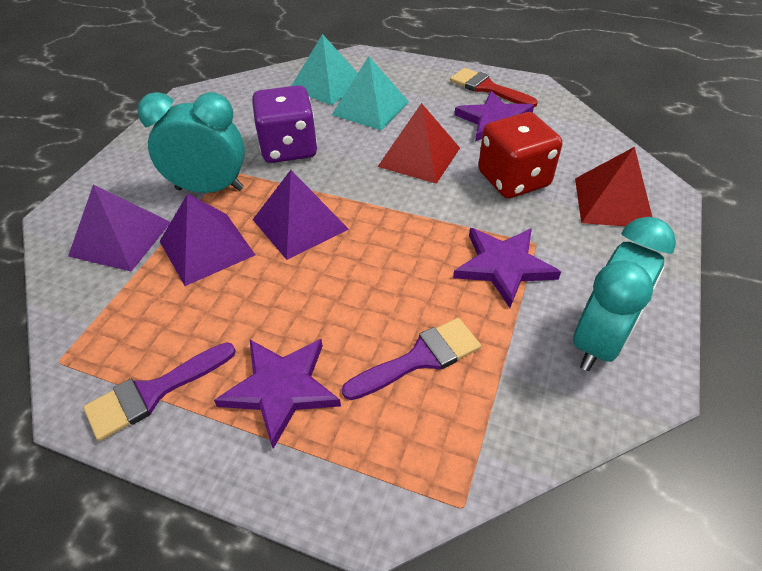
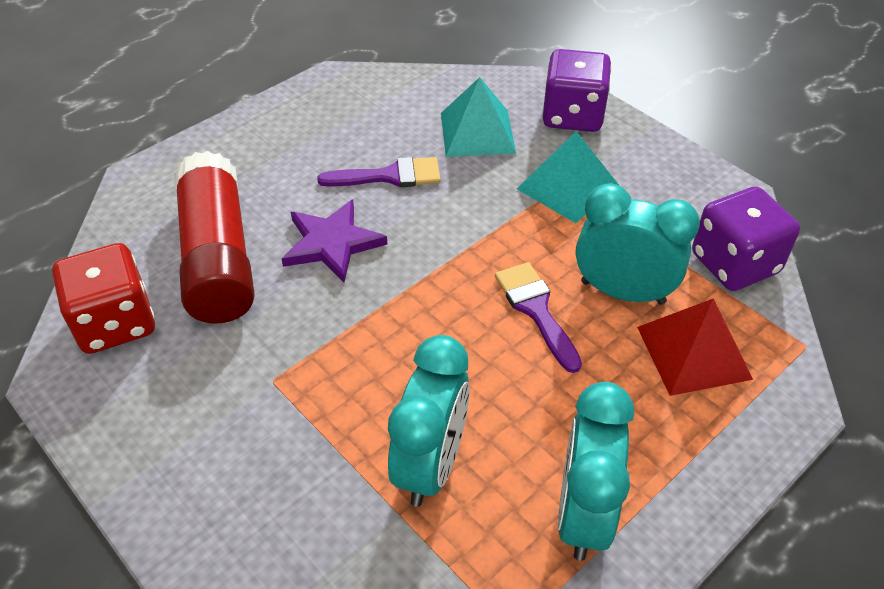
purple dice: 1 -> 2
purple pyramid: 3 -> 0
purple star: 3 -> 1
red brush: 1 -> 0
red glue stick: 0 -> 1
red pyramid: 2 -> 1
turquoise clock: 2 -> 3

